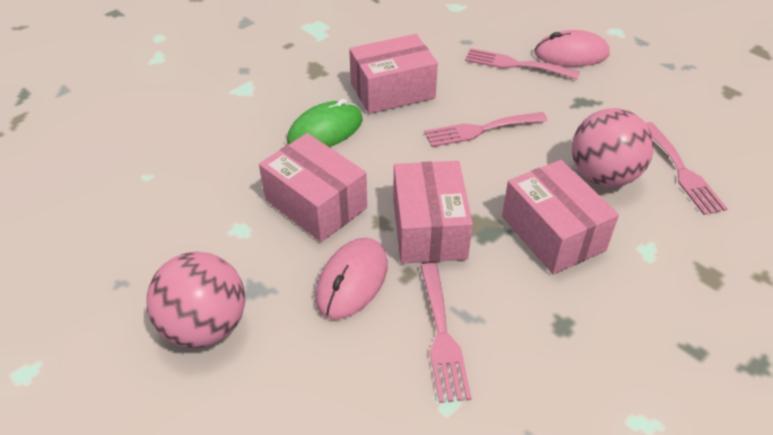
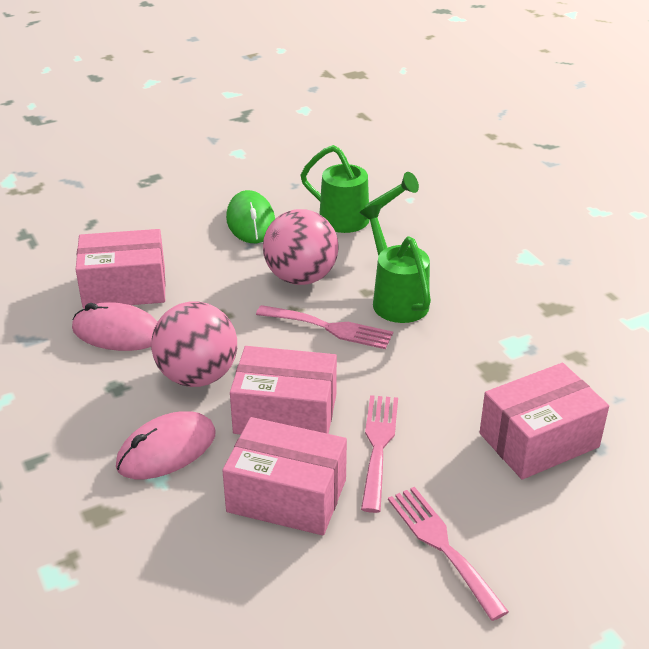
green watering can: 0 -> 2
pink fork: 4 -> 3

